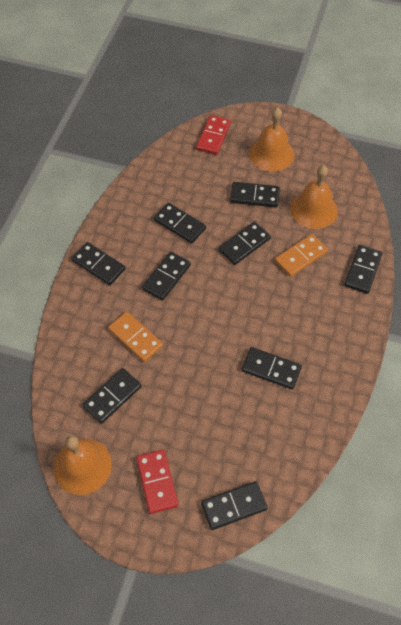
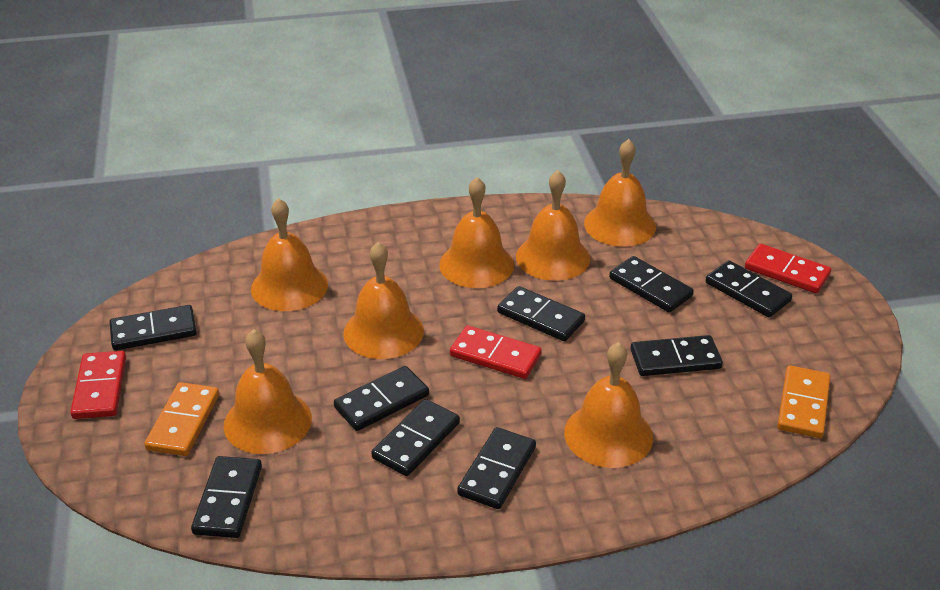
orange bell: 3 -> 7
red domino: 2 -> 3

